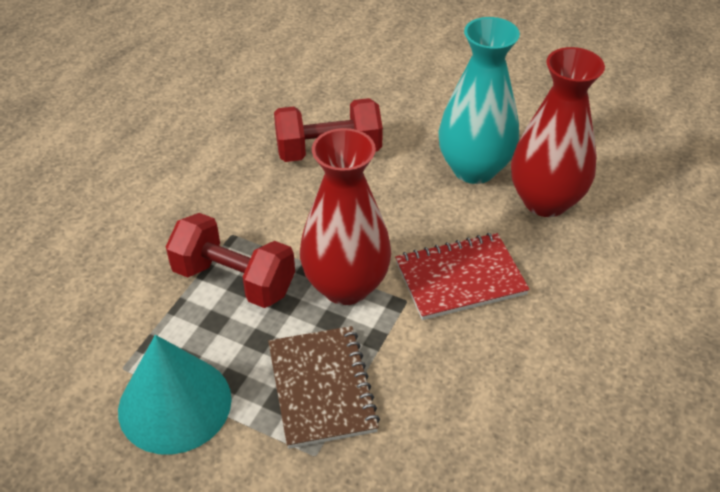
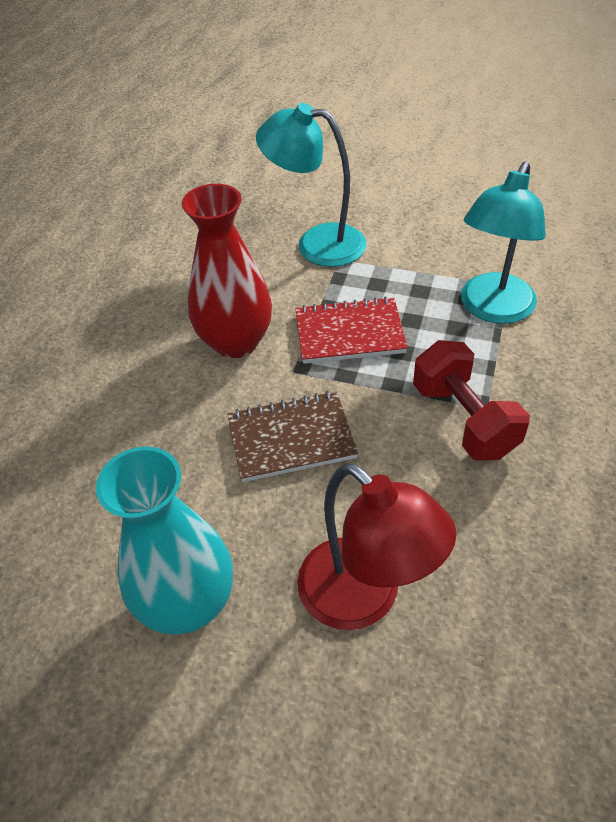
red dumbbell: 2 -> 1
red lamp: 0 -> 1
red vase: 2 -> 1
turquoise cone: 1 -> 0
turquoise lamp: 0 -> 2

